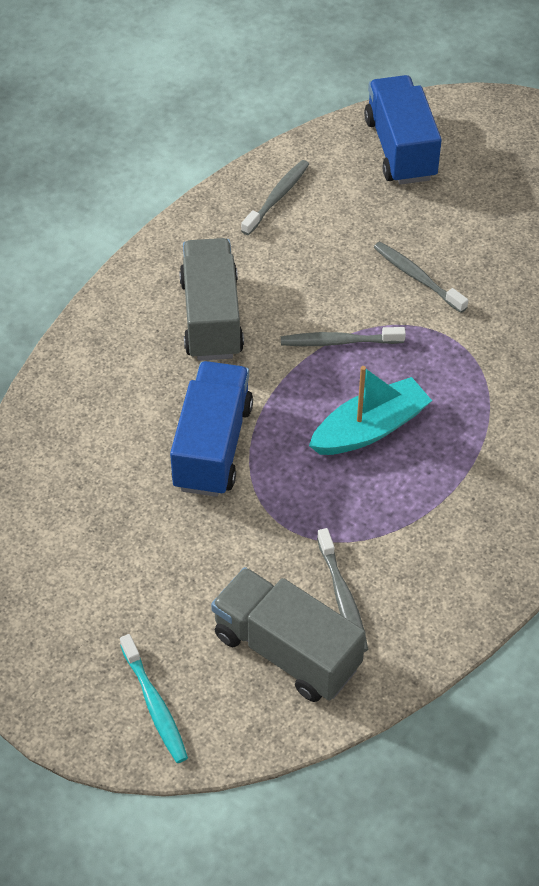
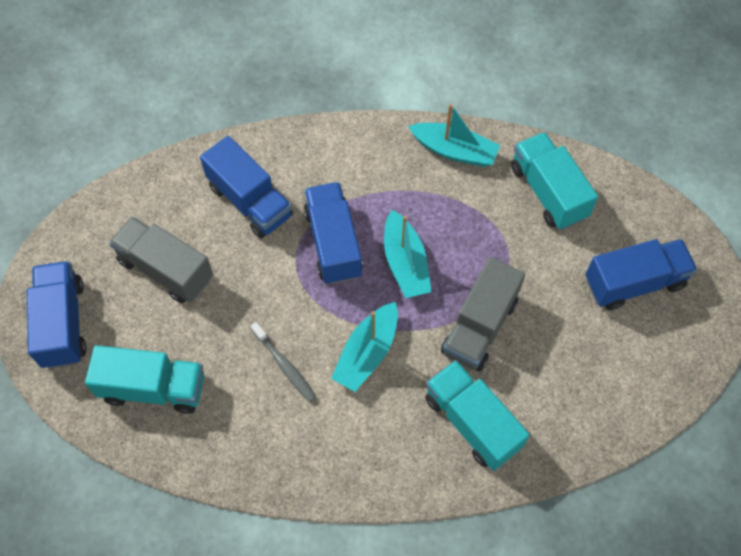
blue truck: 2 -> 4
grey toothbrush: 4 -> 1
turquoise boat: 1 -> 3
turquoise toothbrush: 1 -> 0
turquoise truck: 0 -> 3

